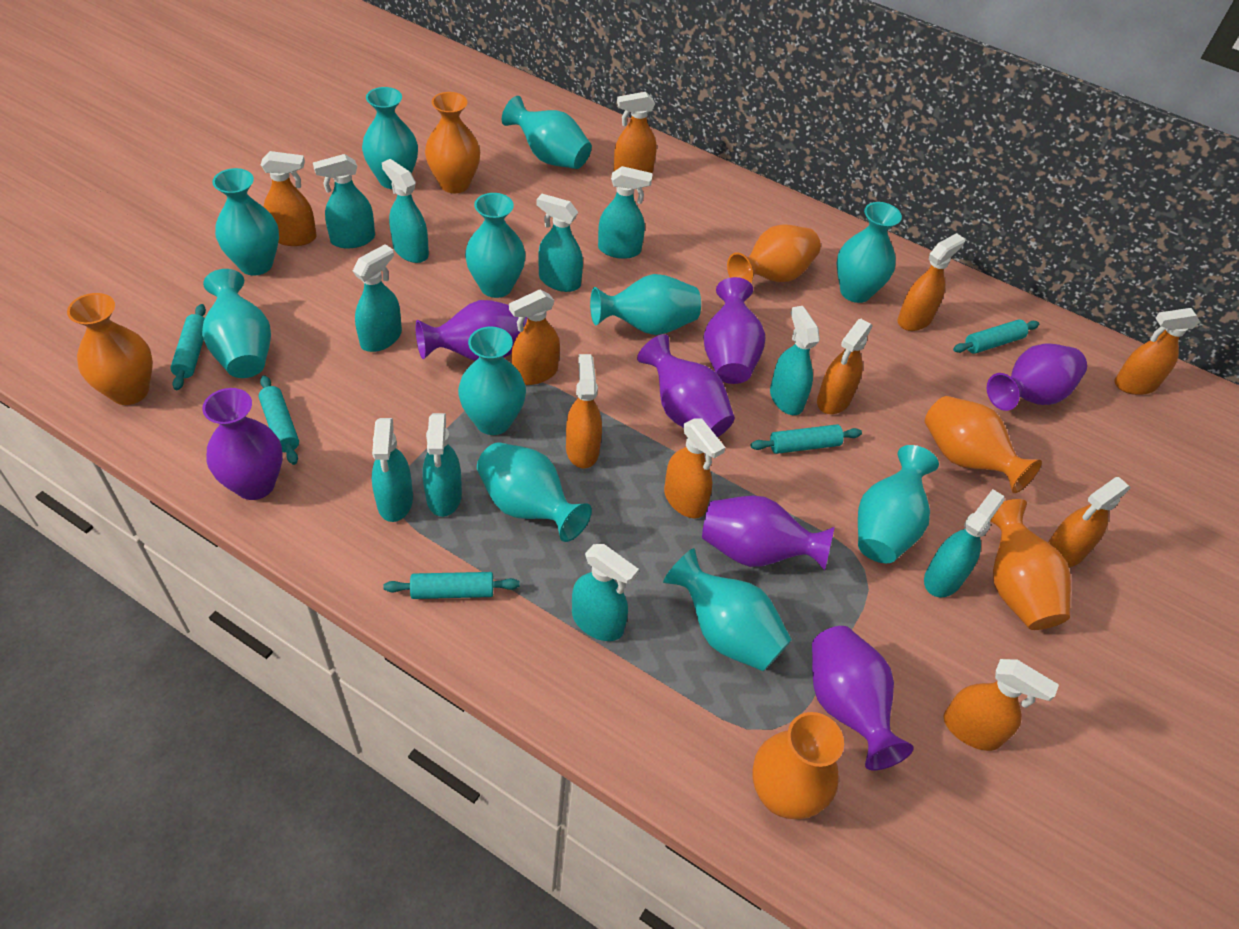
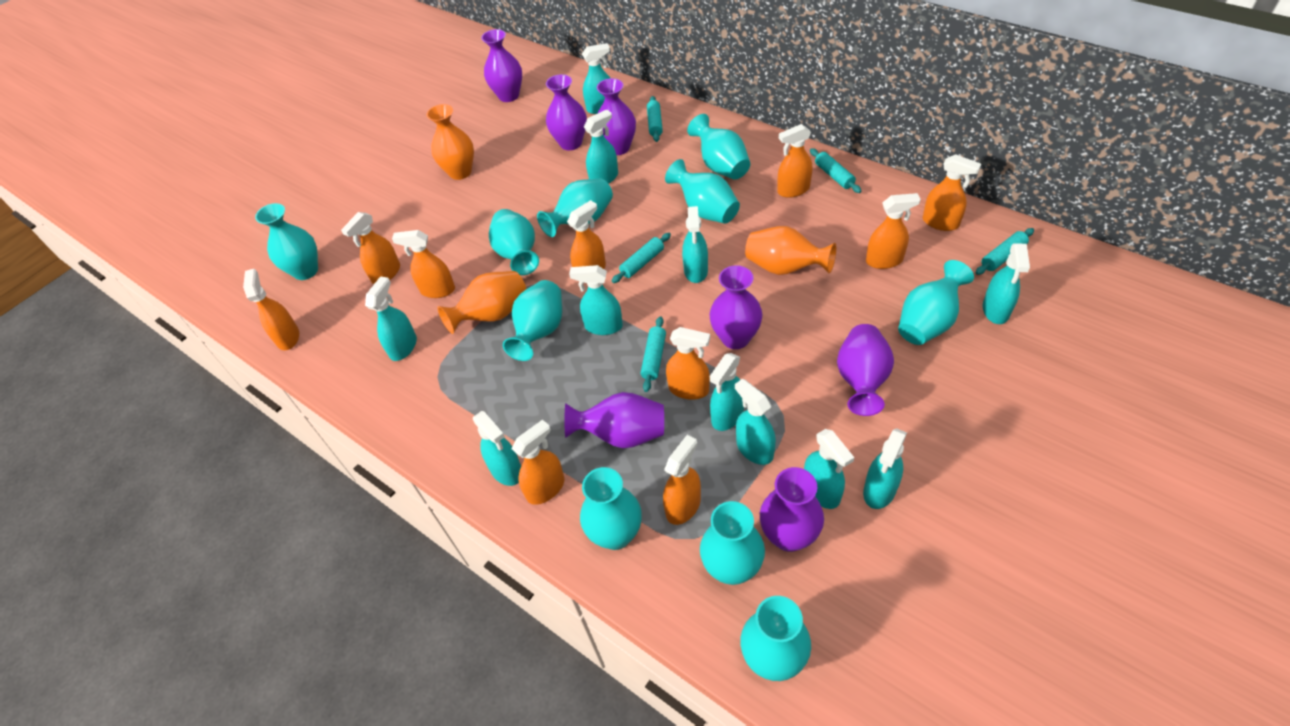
orange vase: 6 -> 3
turquoise spray bottle: 10 -> 11
turquoise vase: 11 -> 10

